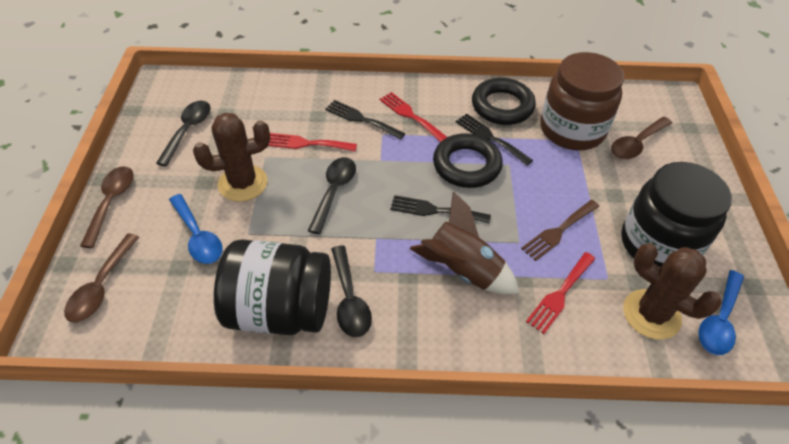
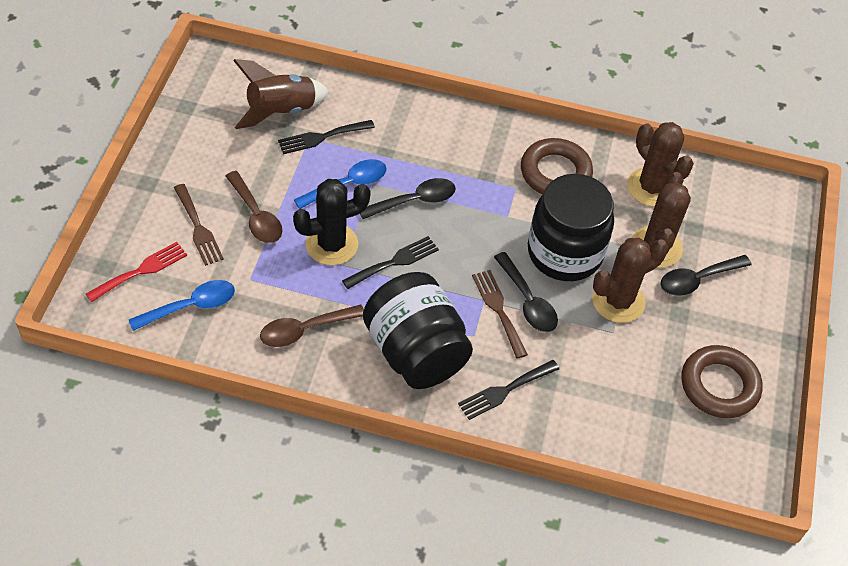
black cactus: 0 -> 1
black ring: 2 -> 0
brown cactus: 2 -> 3
brown fork: 1 -> 2
brown jar: 1 -> 0
brown ring: 0 -> 2
brown spoon: 3 -> 2
red fork: 3 -> 1

